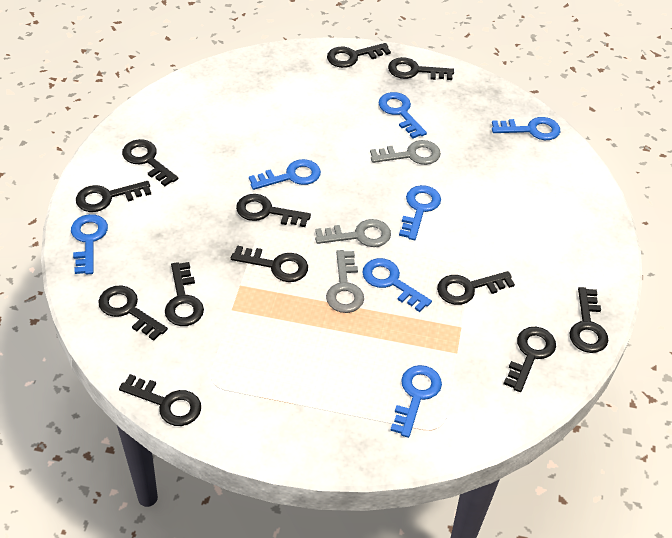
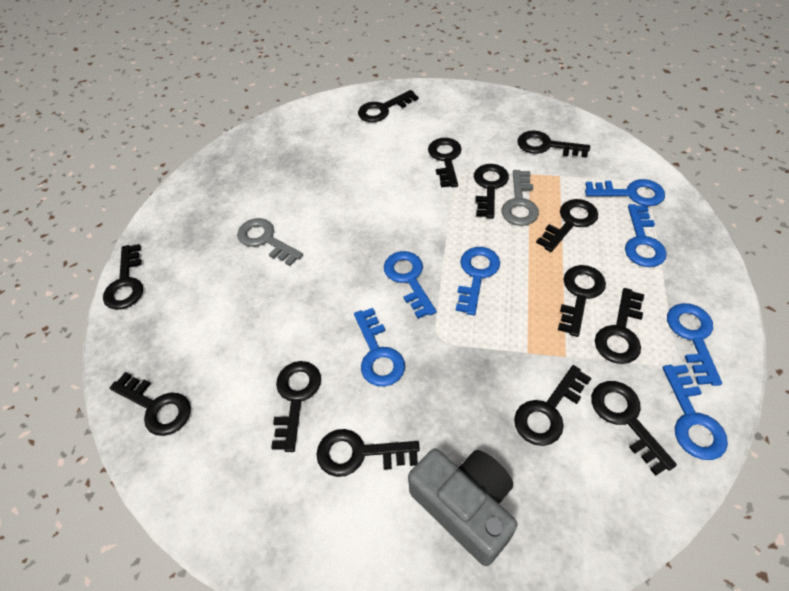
black key: 12 -> 13
grey camera: 0 -> 1
grey key: 3 -> 2

